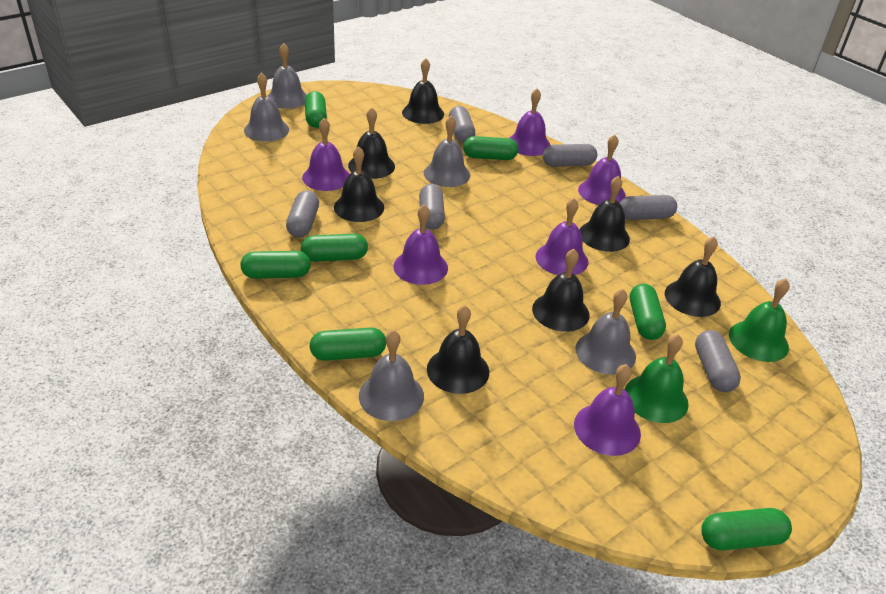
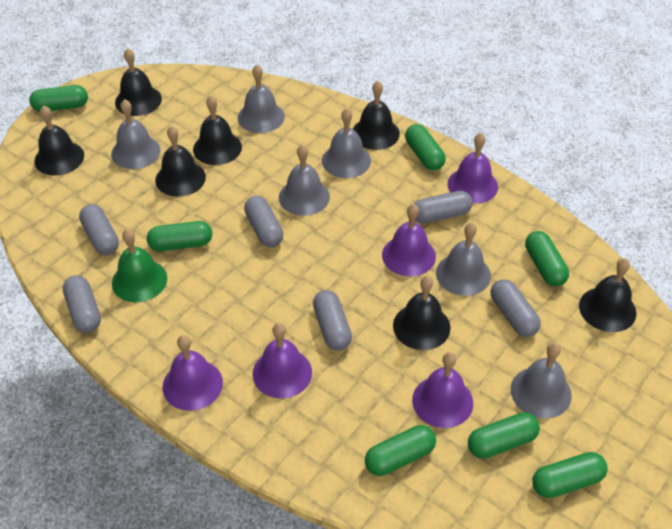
green bell: 2 -> 1
grey bell: 5 -> 6
purple bell: 6 -> 5

